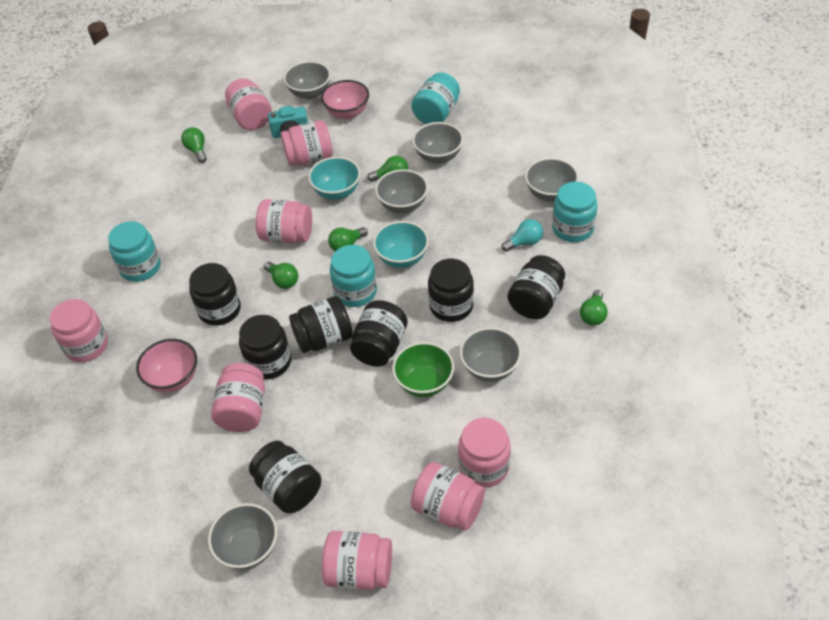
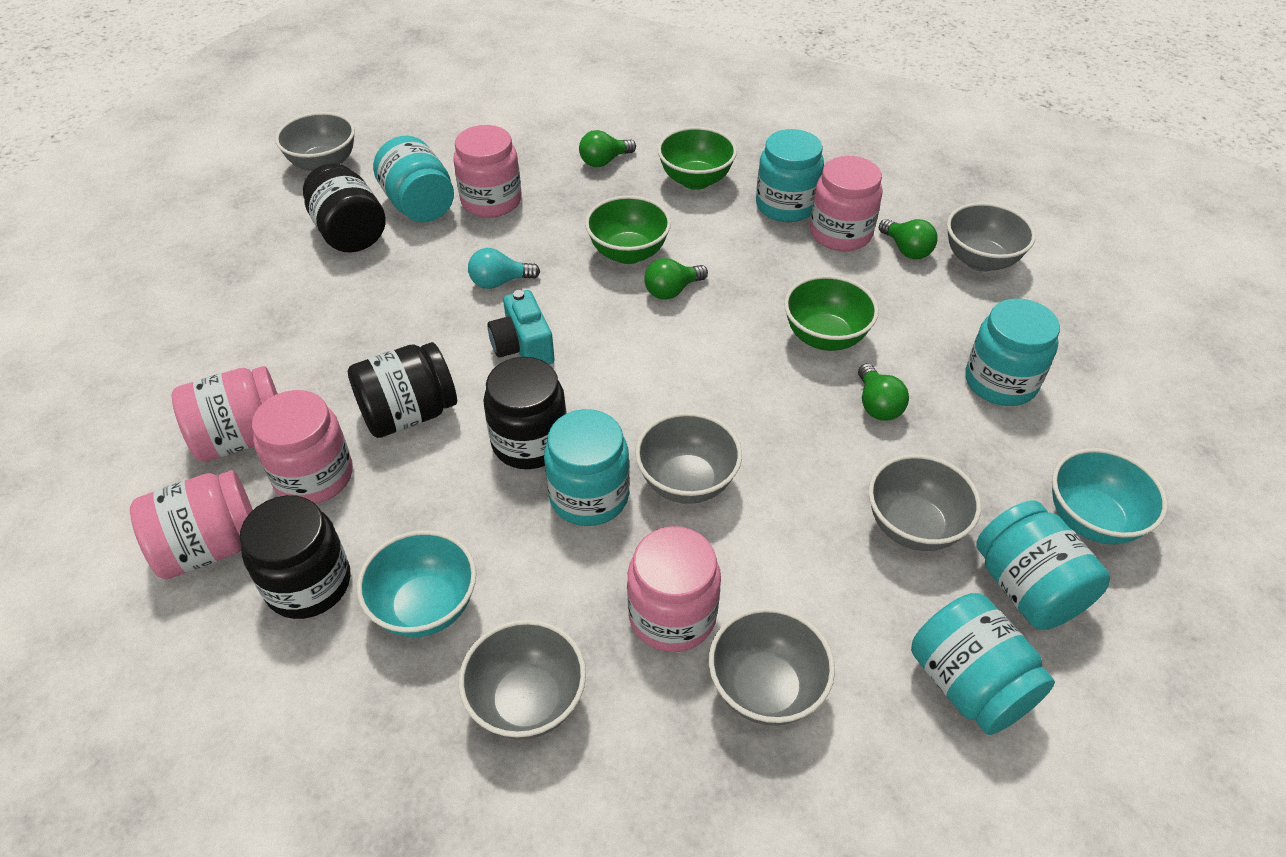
black jar: 7 -> 4
green bowl: 1 -> 3
green light bulb: 5 -> 4
pink bowl: 2 -> 0
pink jar: 8 -> 6
turquoise jar: 4 -> 6

